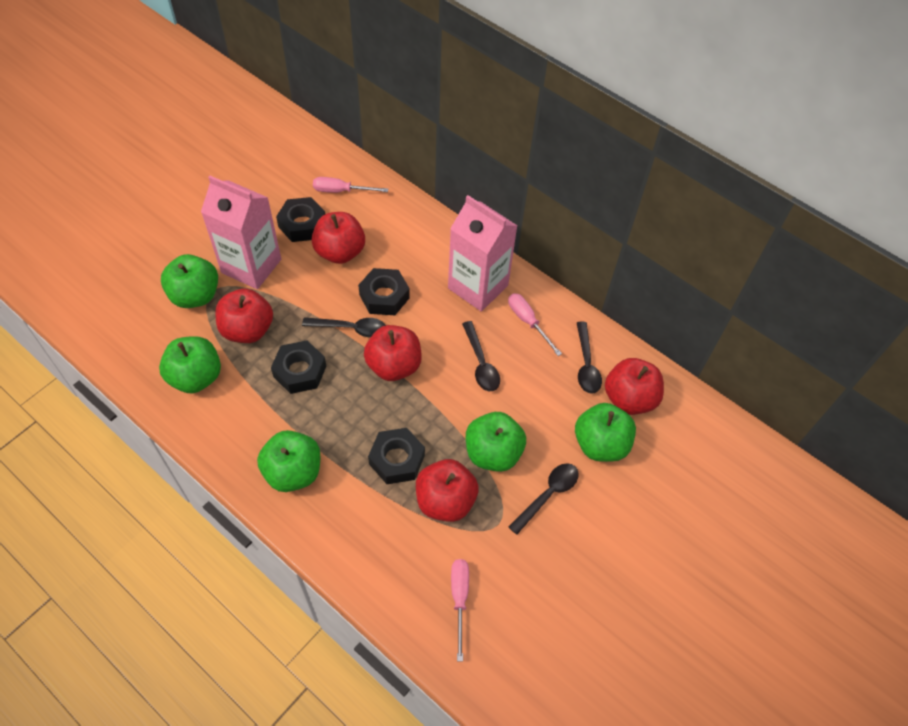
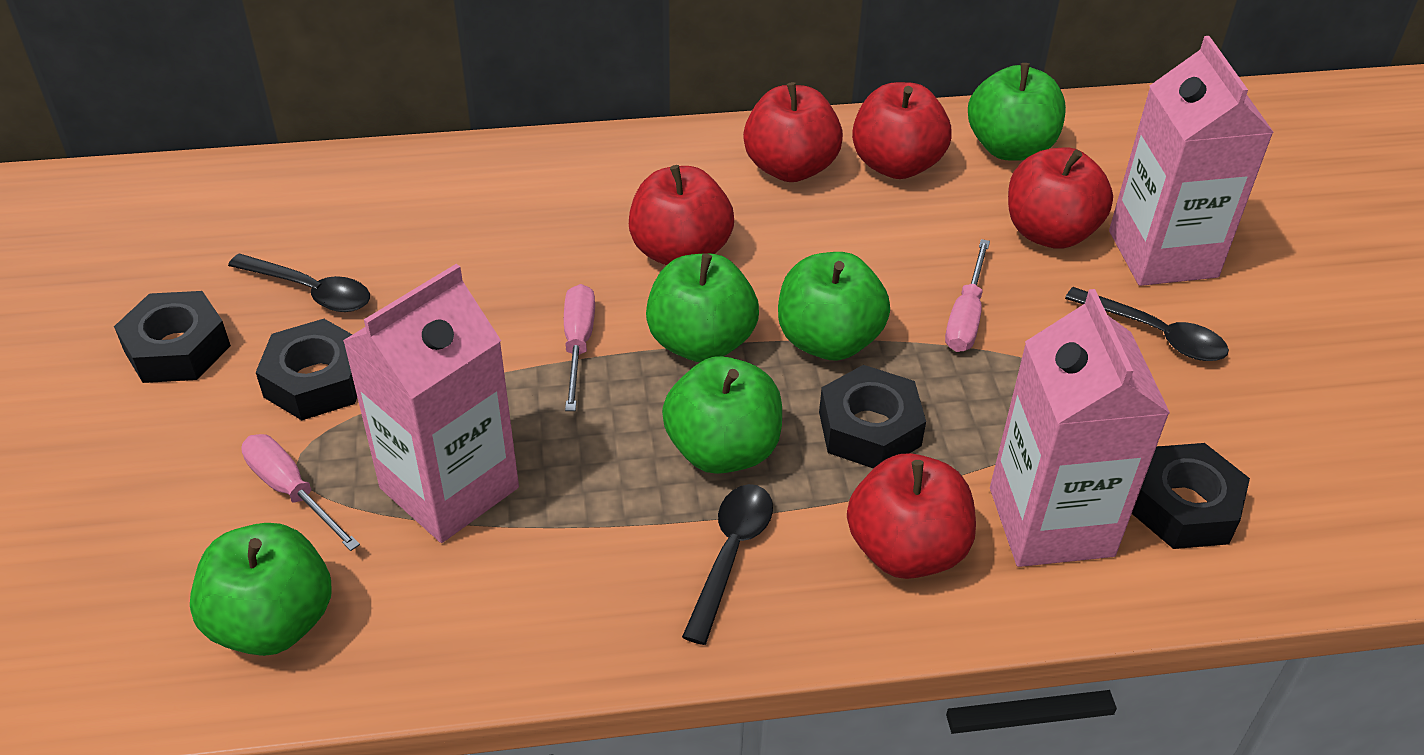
black spoon: 4 -> 3
pink carton: 2 -> 3

